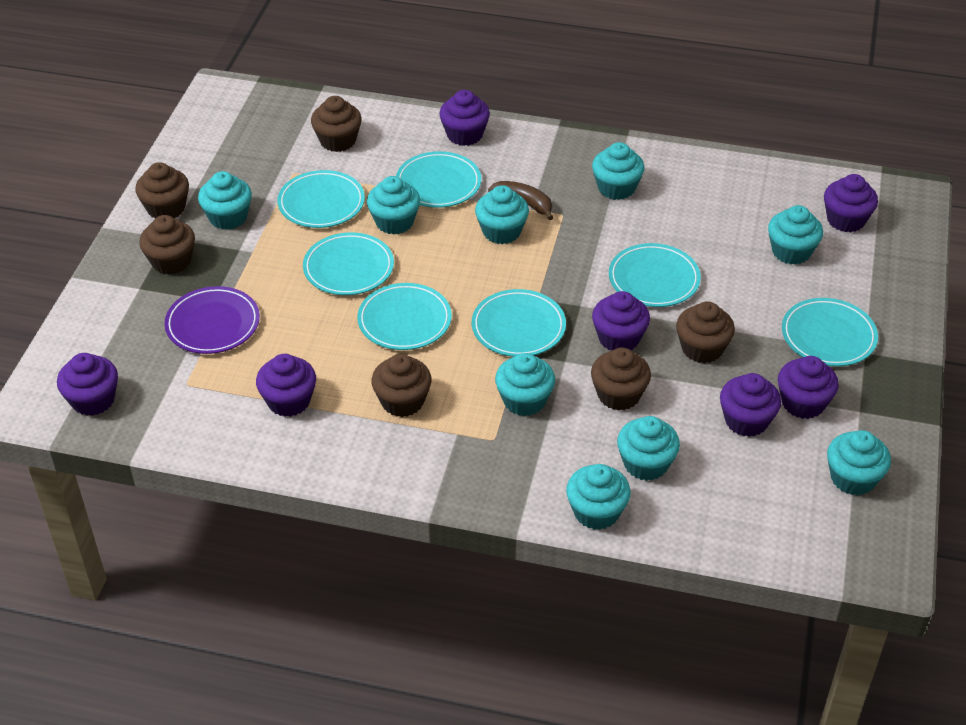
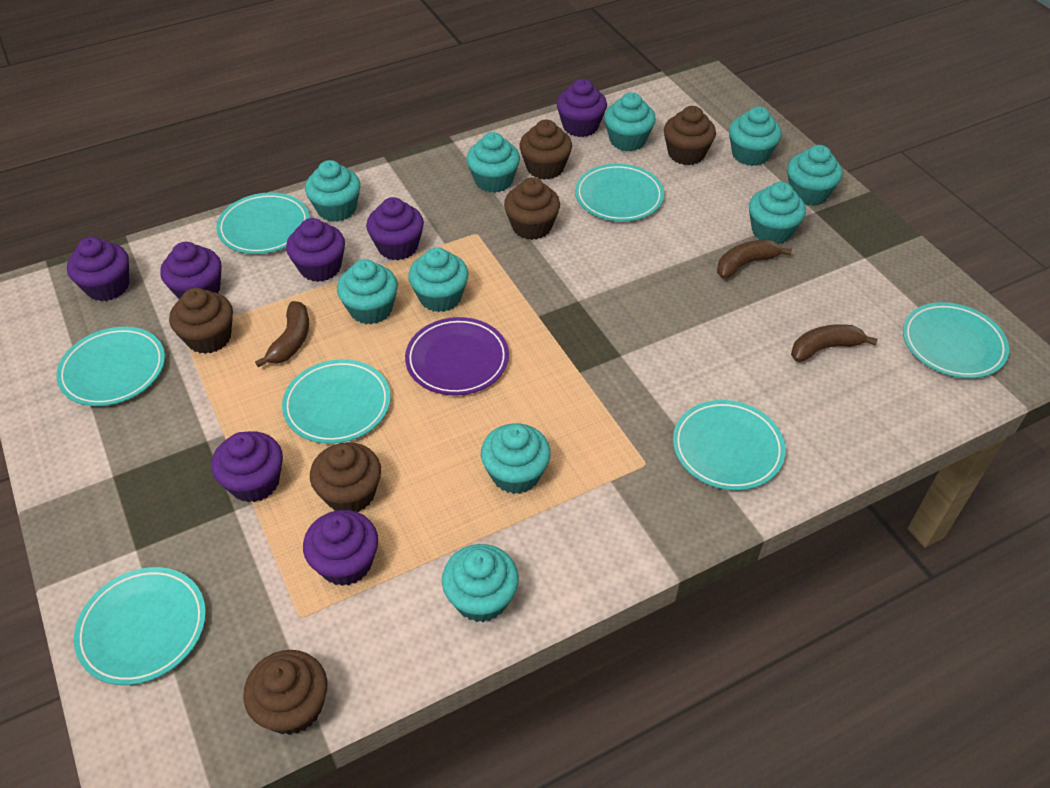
brown banana: 1 -> 3
turquoise cupcake: 9 -> 10

